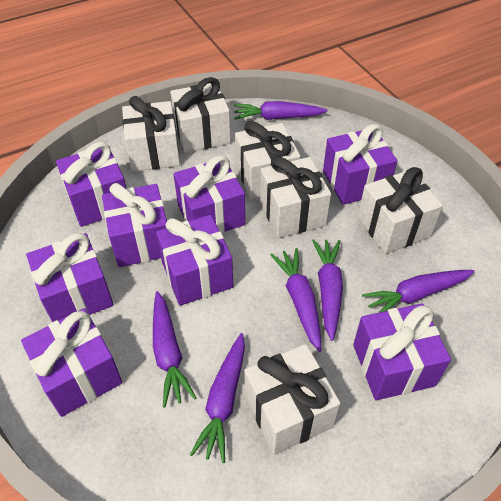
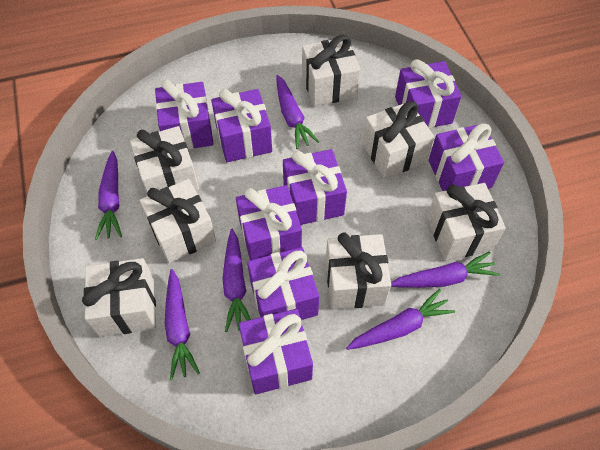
white gift: 6 -> 7

